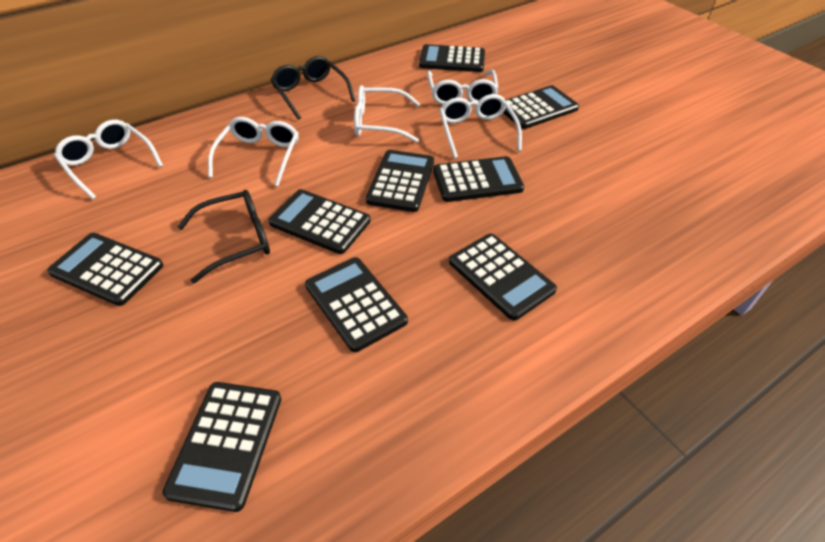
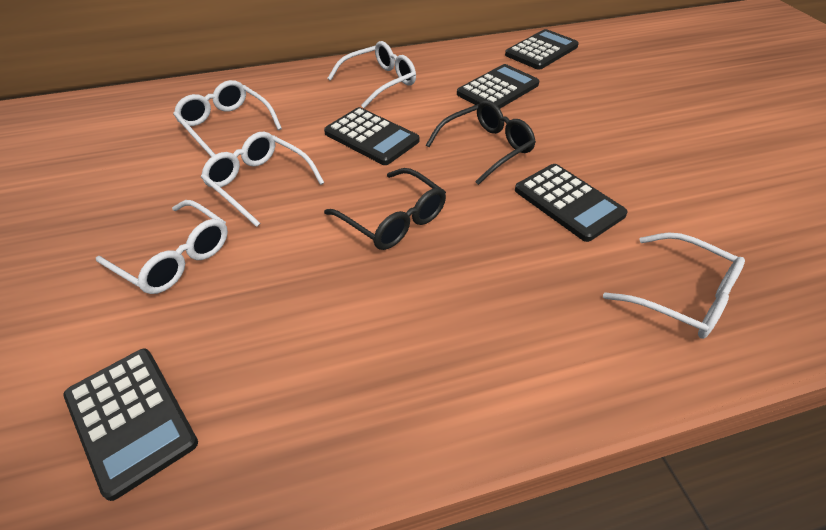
black calculator: 9 -> 5

